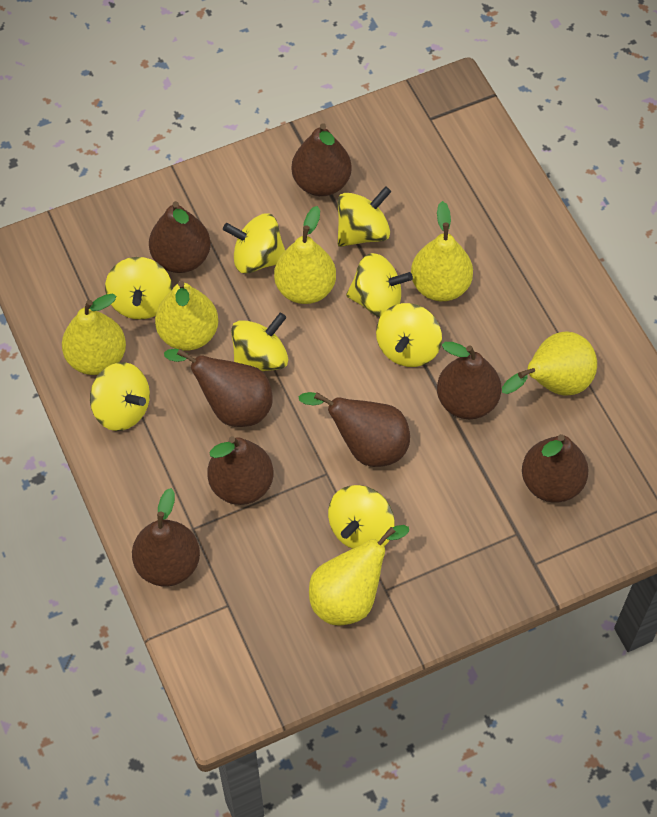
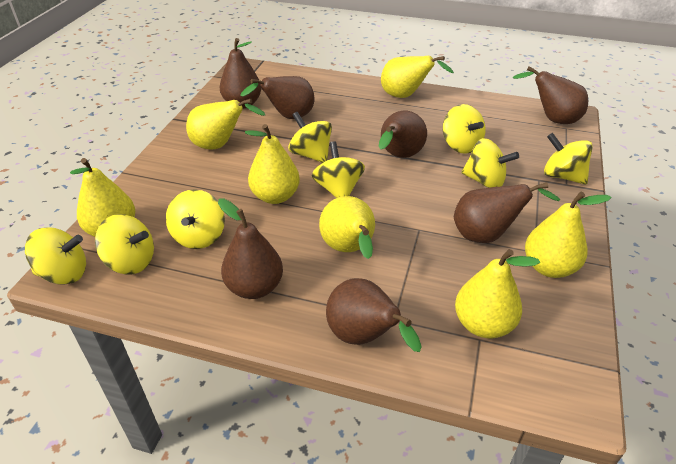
brown pear: 8 -> 7
yellow pear: 6 -> 7

